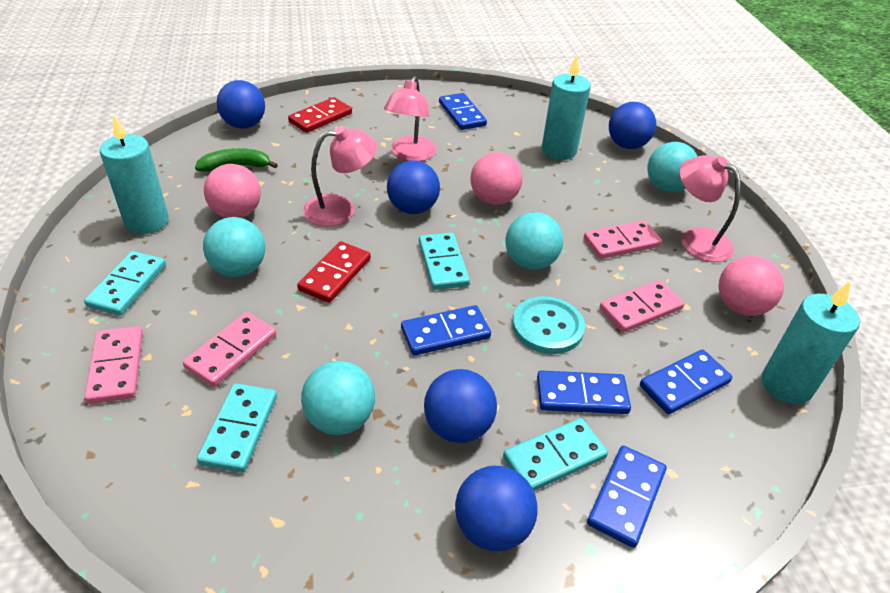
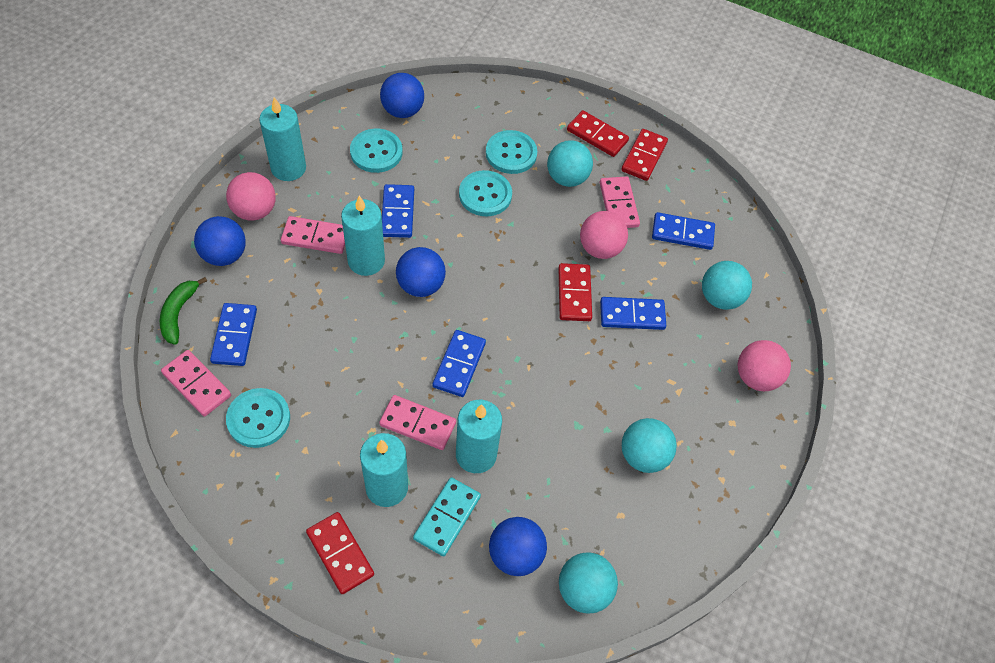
blue ball: 5 -> 4
pink lamp: 3 -> 0
red domino: 2 -> 4
turquoise button: 1 -> 4
turquoise candle: 3 -> 4
turquoise domino: 4 -> 1

